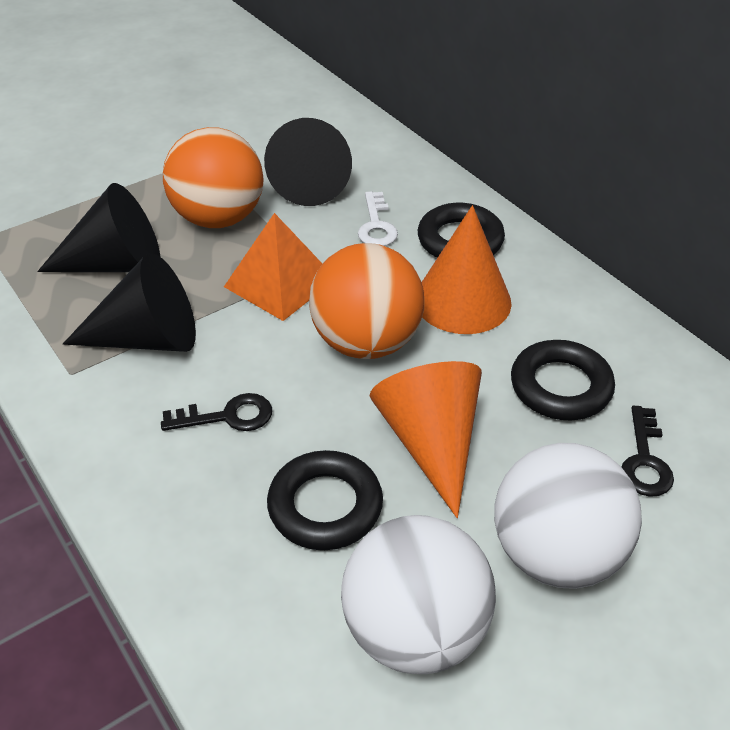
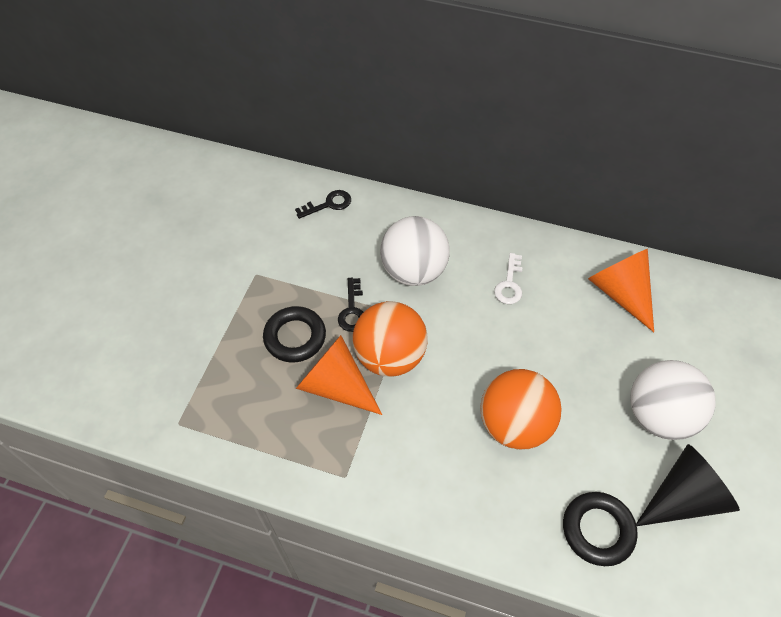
black cone: 3 -> 1
black ring: 3 -> 2
orange pyramid: 1 -> 0

